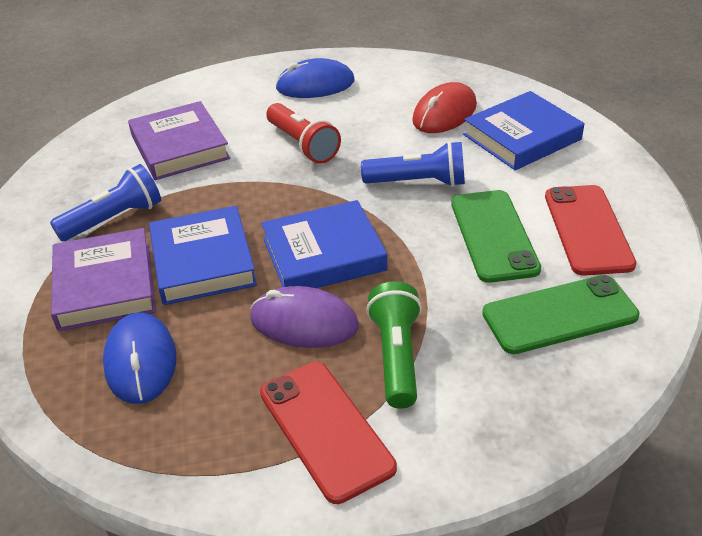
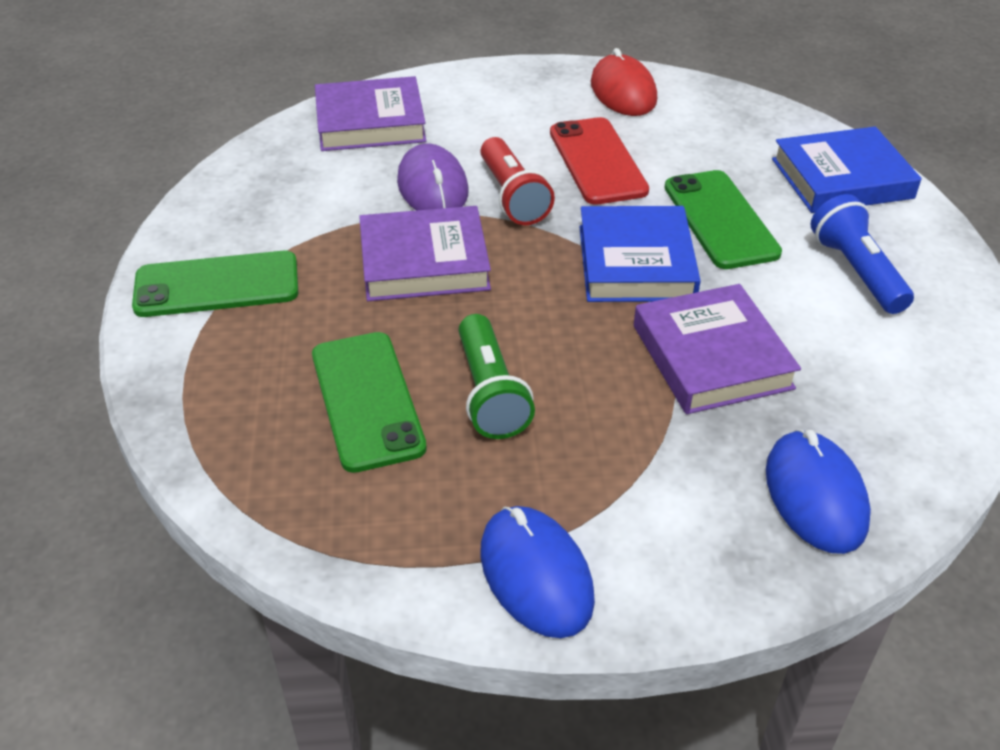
blue book: 3 -> 2
blue flashlight: 2 -> 1
green phone: 2 -> 3
purple book: 2 -> 3
red phone: 2 -> 1

